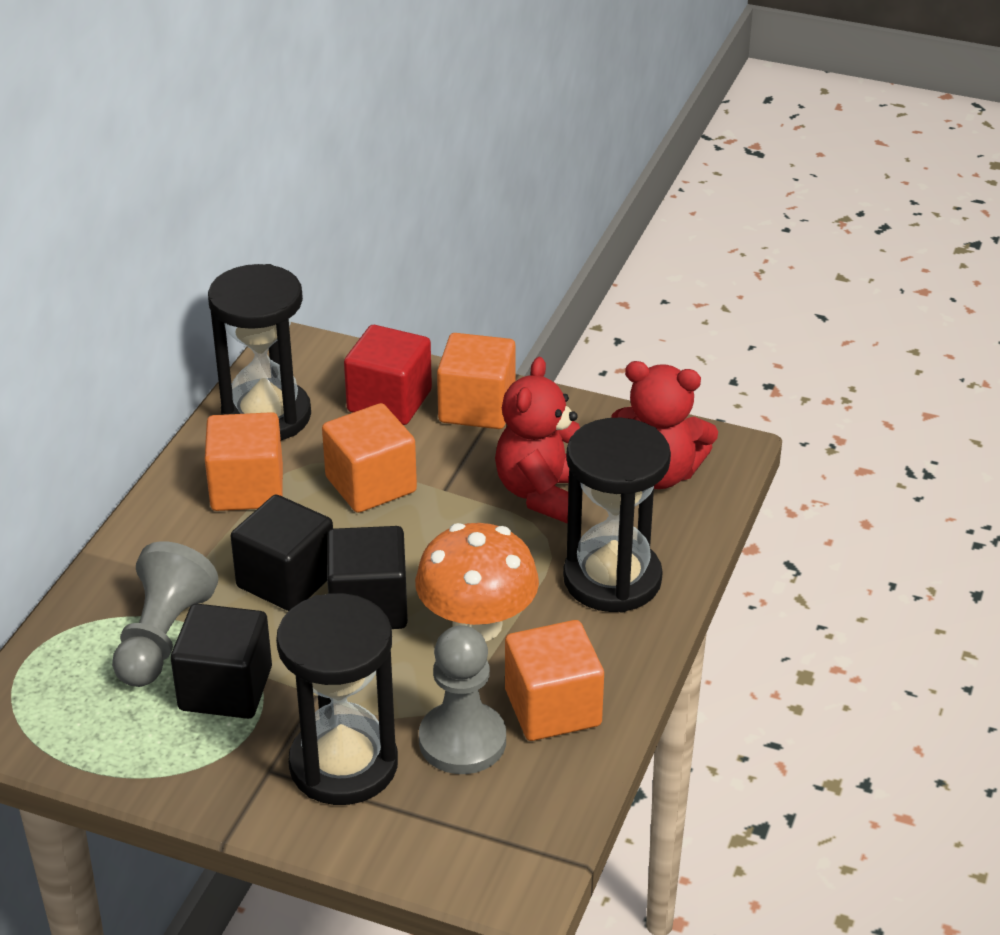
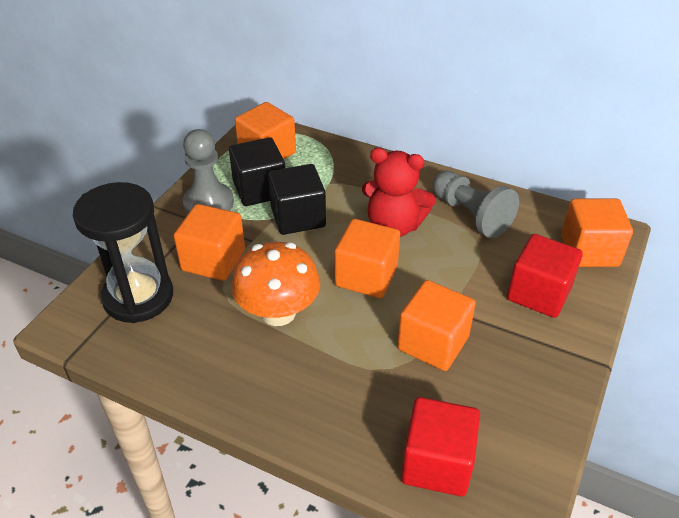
black cube: 3 -> 2
black hourglass: 3 -> 1
orange cube: 4 -> 5
red cube: 1 -> 2
red teddy bear: 2 -> 1

